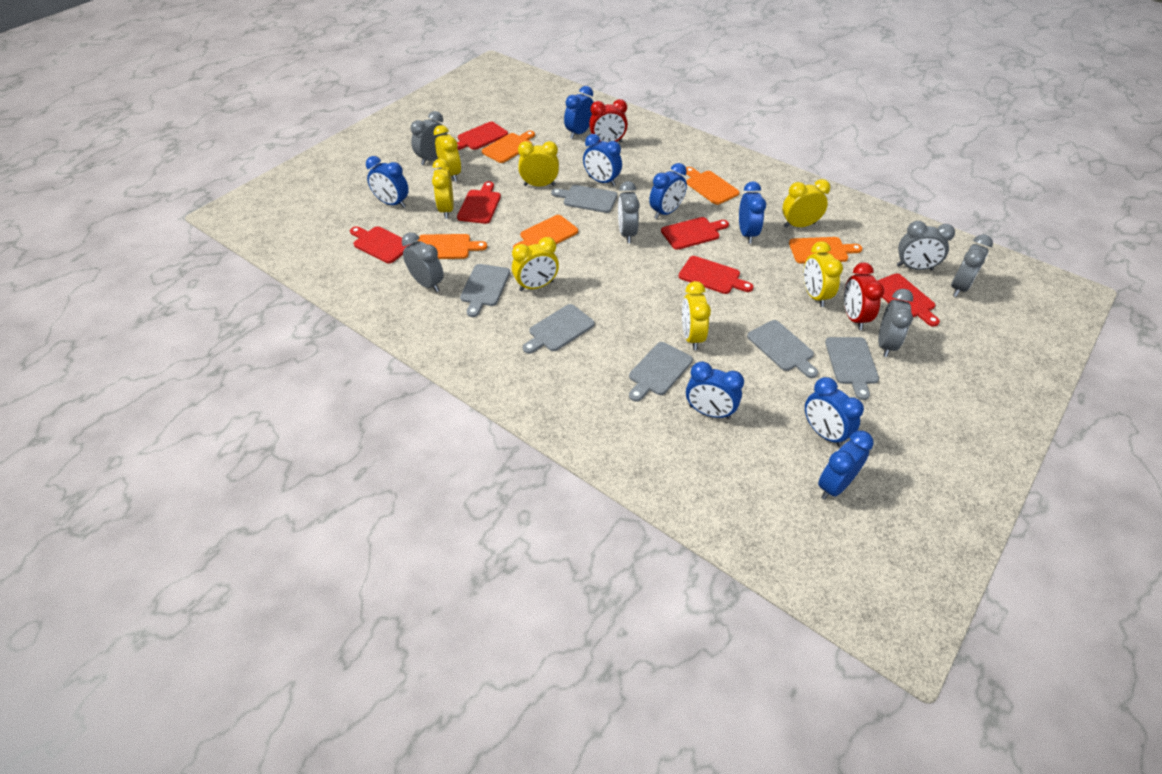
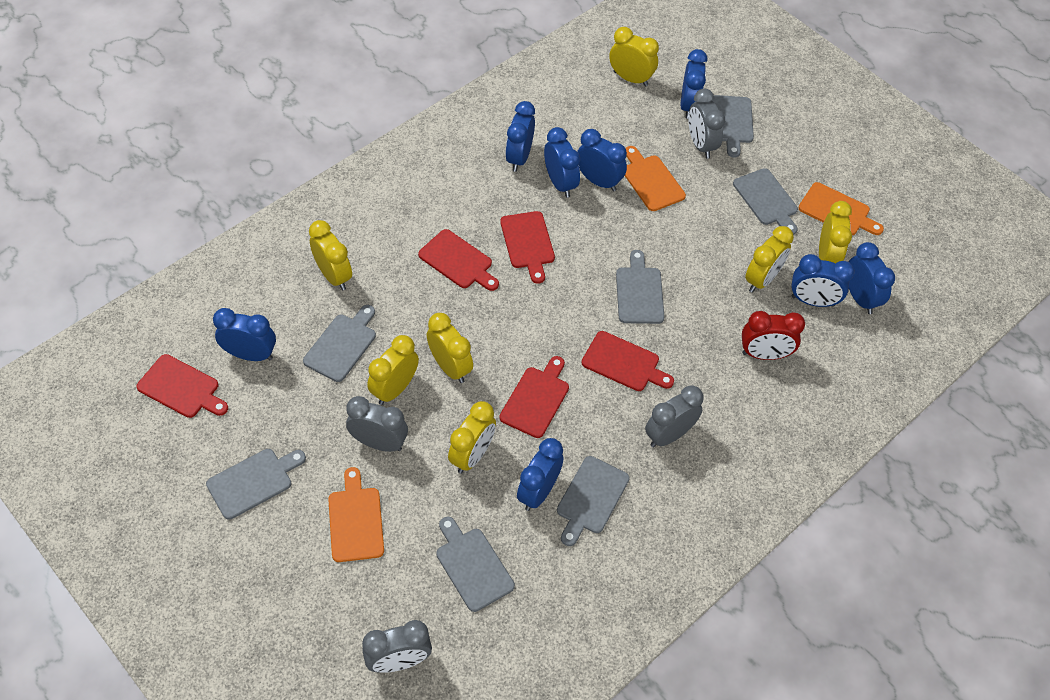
grey clock: 6 -> 4
grey cutting board: 6 -> 7
orange cutting board: 5 -> 3
red clock: 2 -> 1
red cutting board: 6 -> 5

